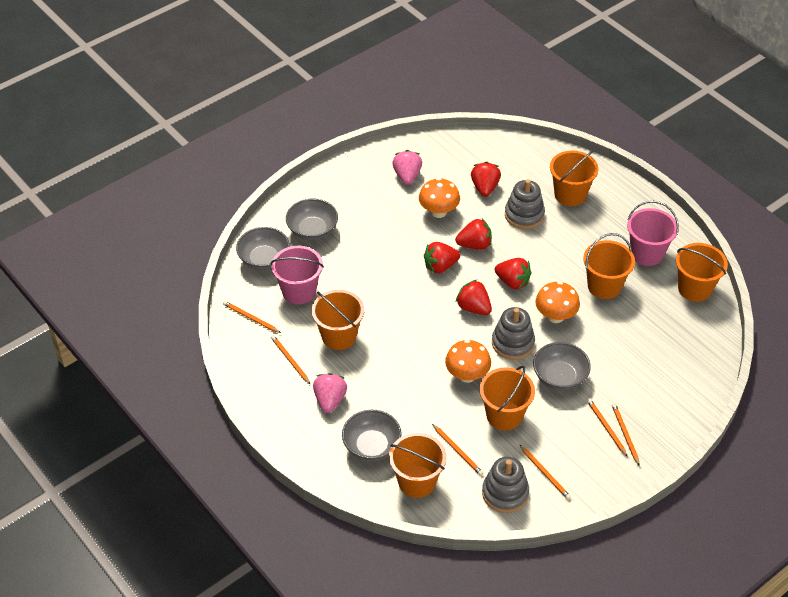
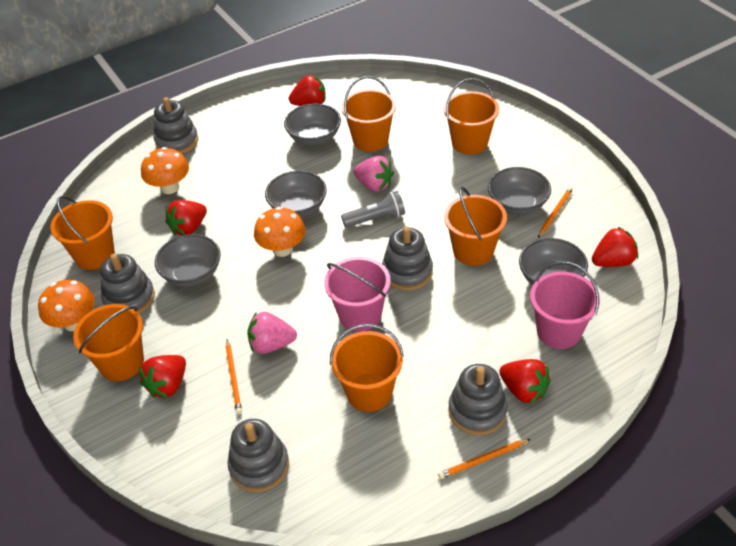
grey bowl: 4 -> 5
grey flashlight: 0 -> 1
grey stacking toy: 3 -> 5
orange pencil: 6 -> 3

